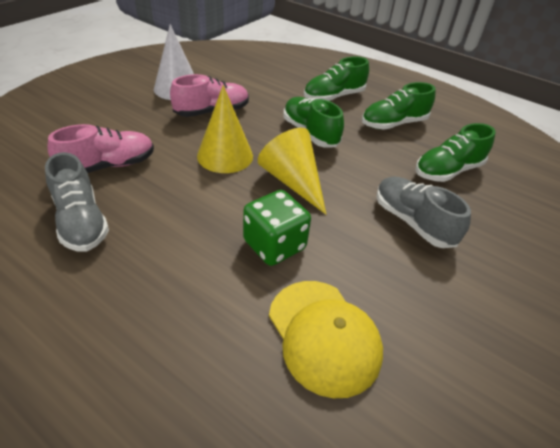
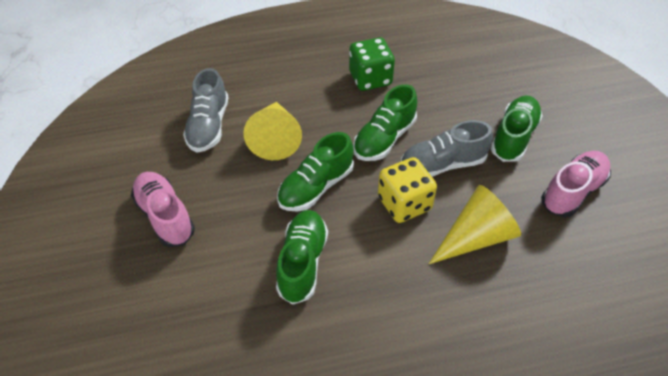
white cone: 1 -> 0
yellow cap: 1 -> 0
yellow dice: 0 -> 1

